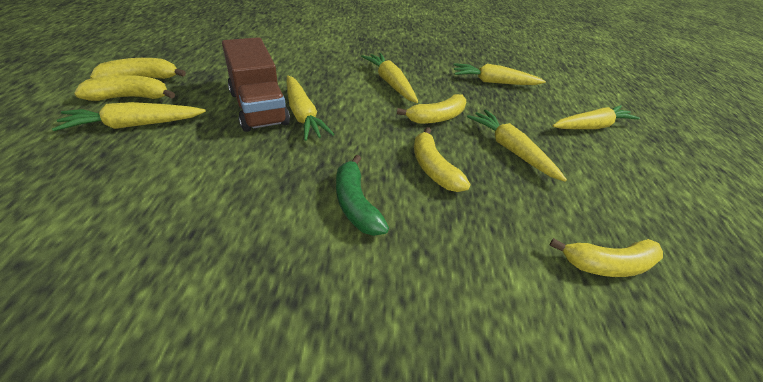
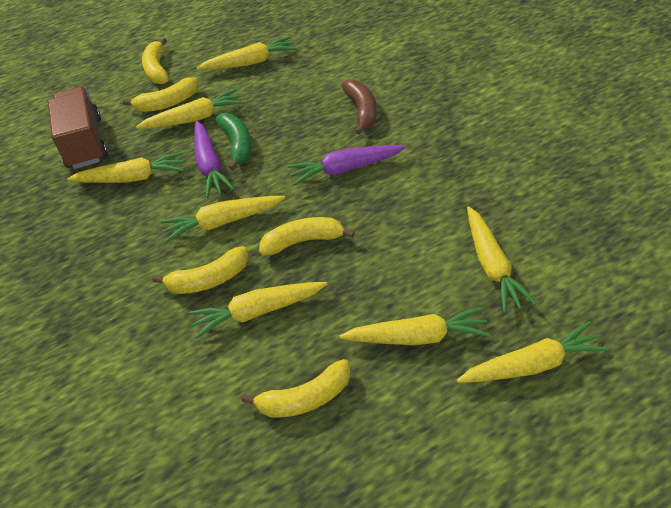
brown banana: 0 -> 1
purple carrot: 0 -> 2
yellow carrot: 6 -> 8

